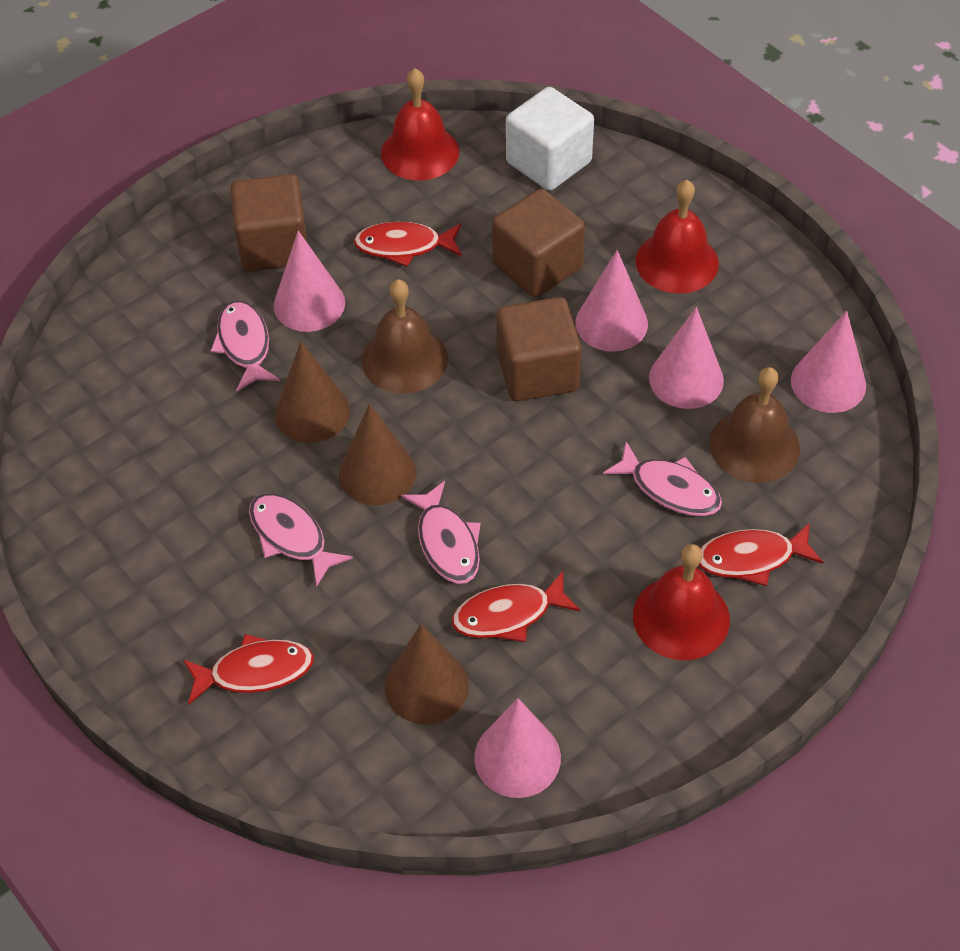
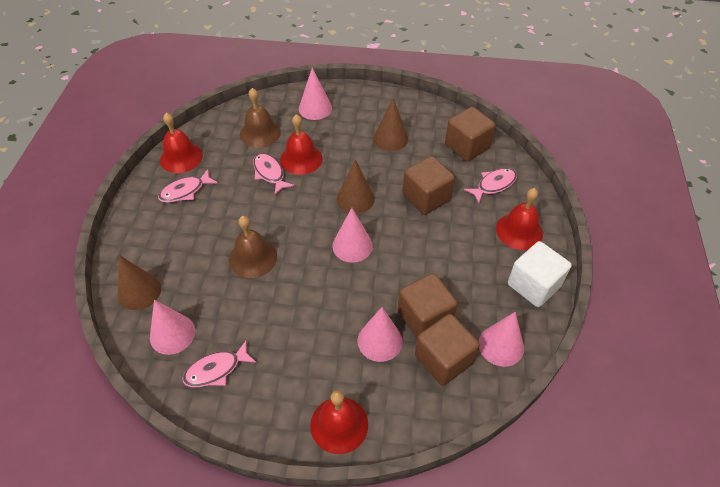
brown cube: 3 -> 4
red bell: 3 -> 4
red fish: 4 -> 0

